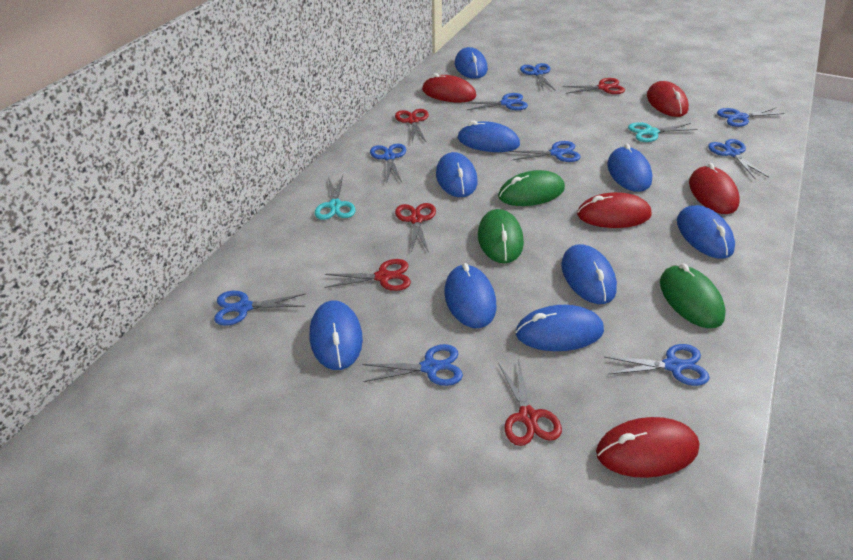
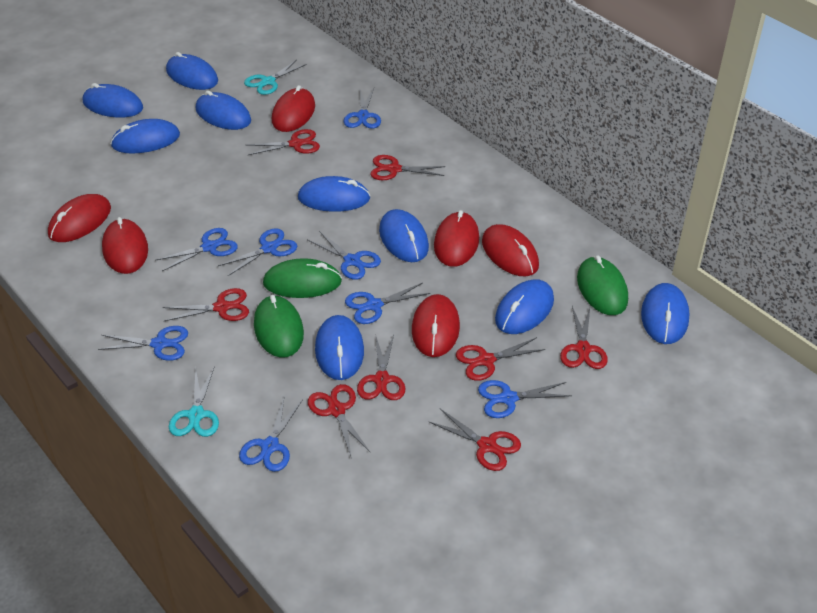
blue scissors: 9 -> 8
red mouse: 5 -> 6
red scissors: 5 -> 8

